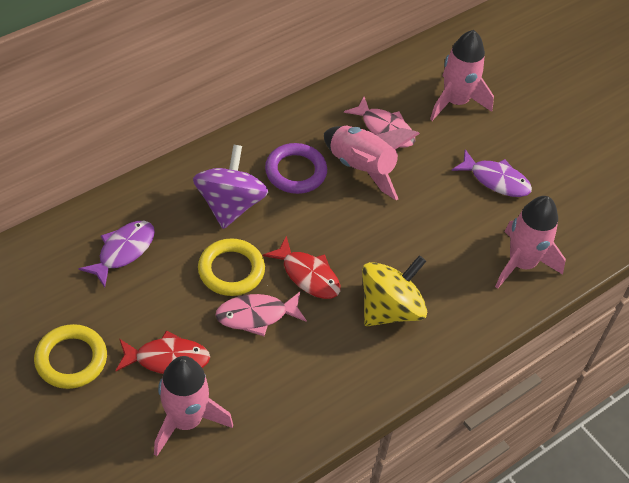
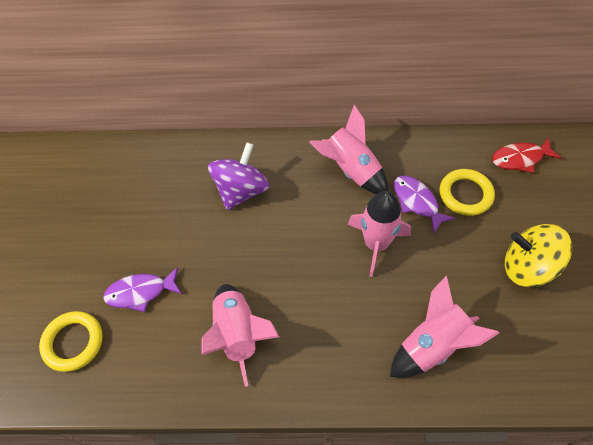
pink fish: 2 -> 0
purple ring: 1 -> 0
red fish: 2 -> 1

